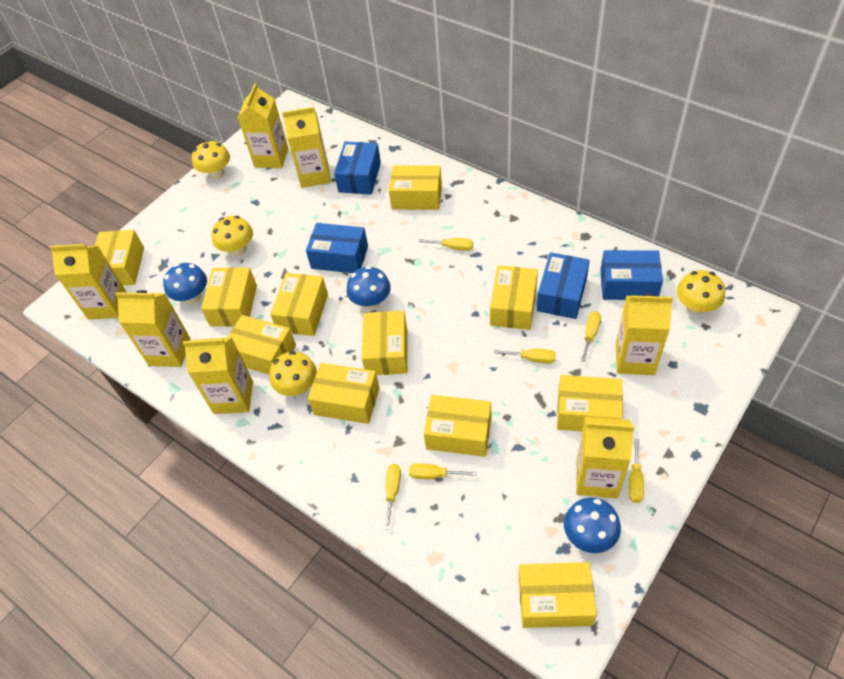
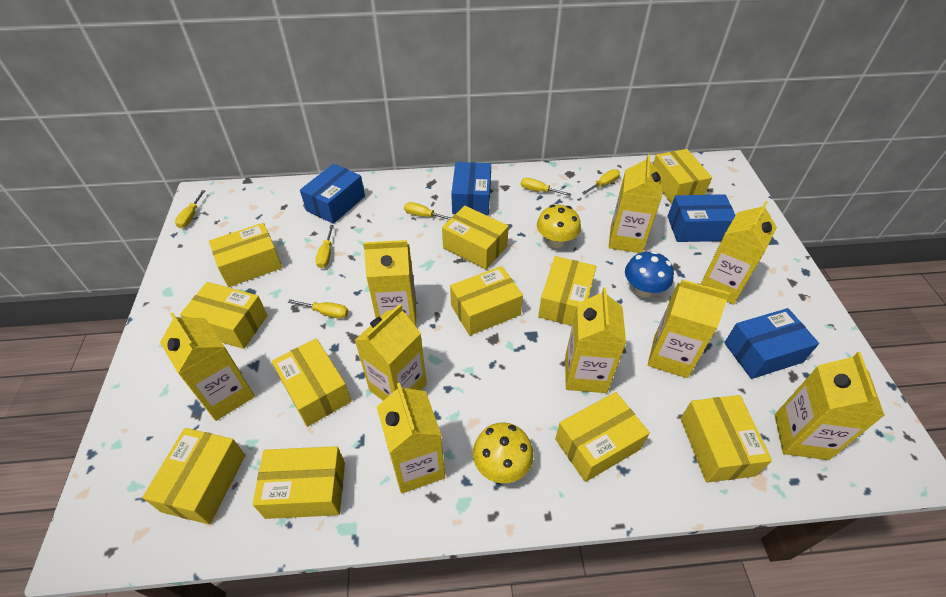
blue mushroom: 3 -> 1
yellow carton: 7 -> 9
yellow mushroom: 4 -> 2

